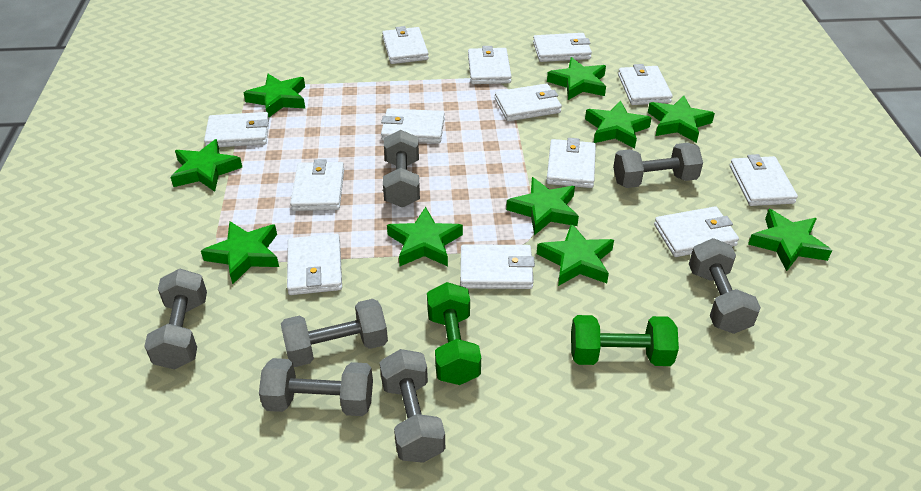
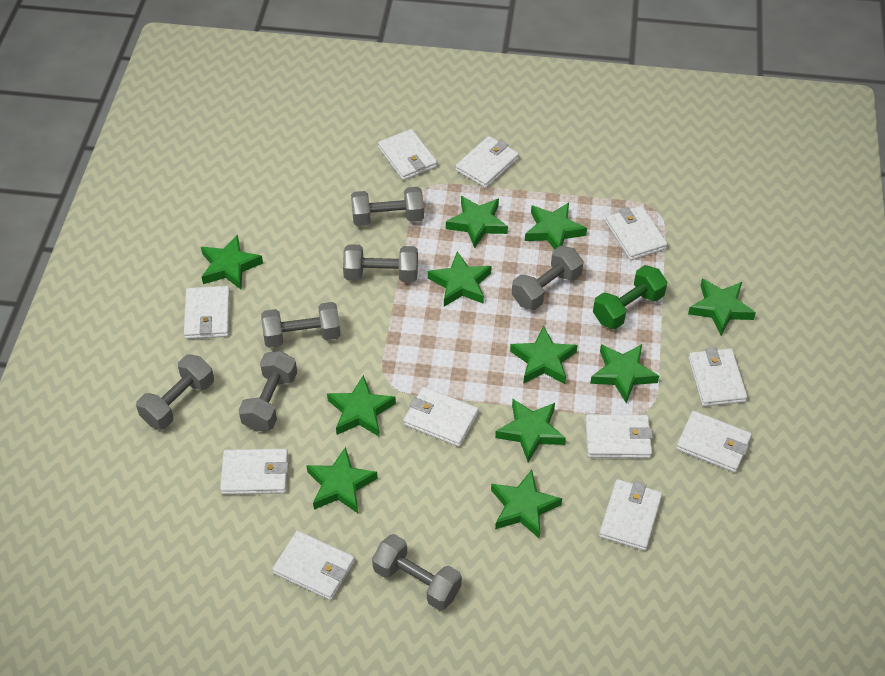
green dumbbell: 2 -> 1
green star: 10 -> 11
white wallet: 13 -> 11

